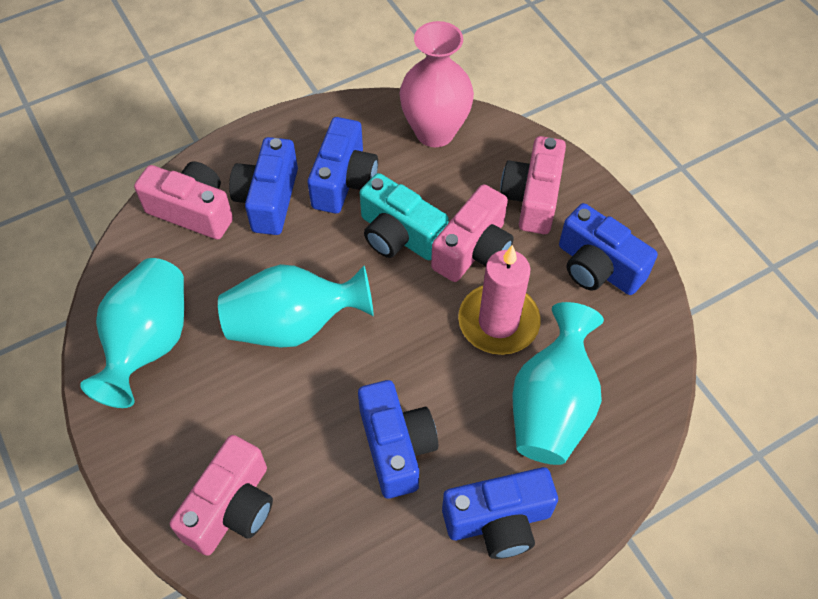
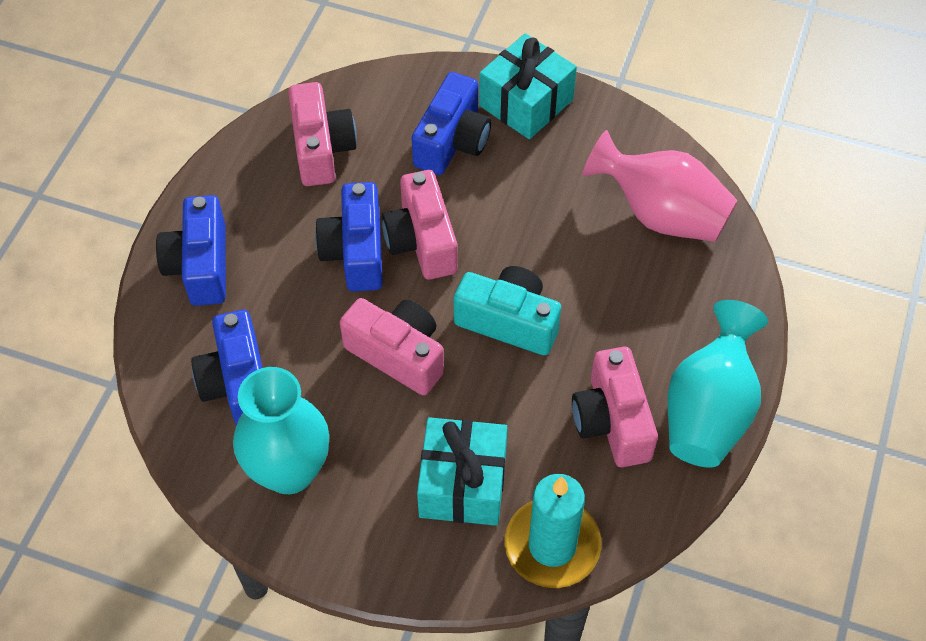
blue camera: 5 -> 4
pink candle: 1 -> 0
turquoise candle: 0 -> 1
turquoise gift: 0 -> 2
turquoise vase: 3 -> 2

